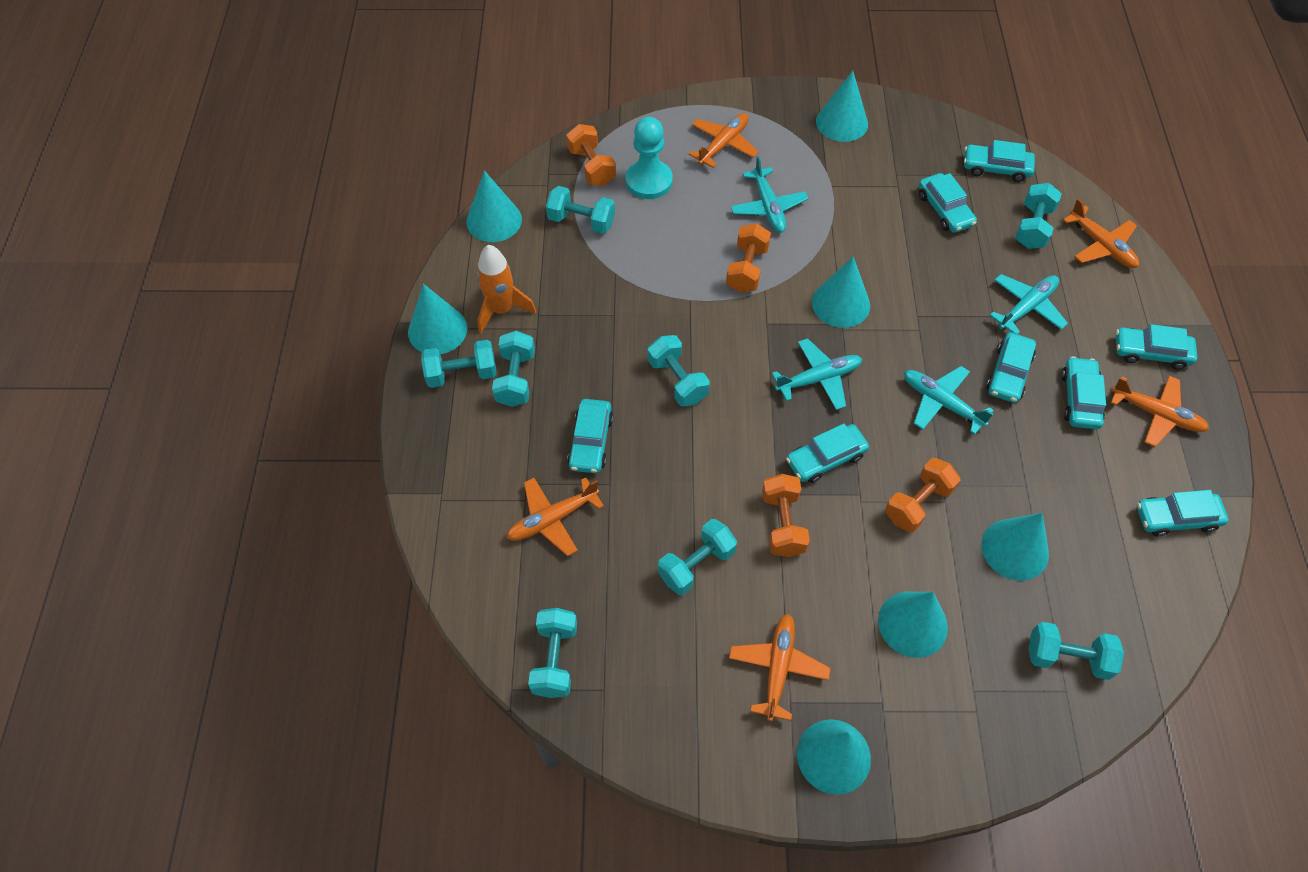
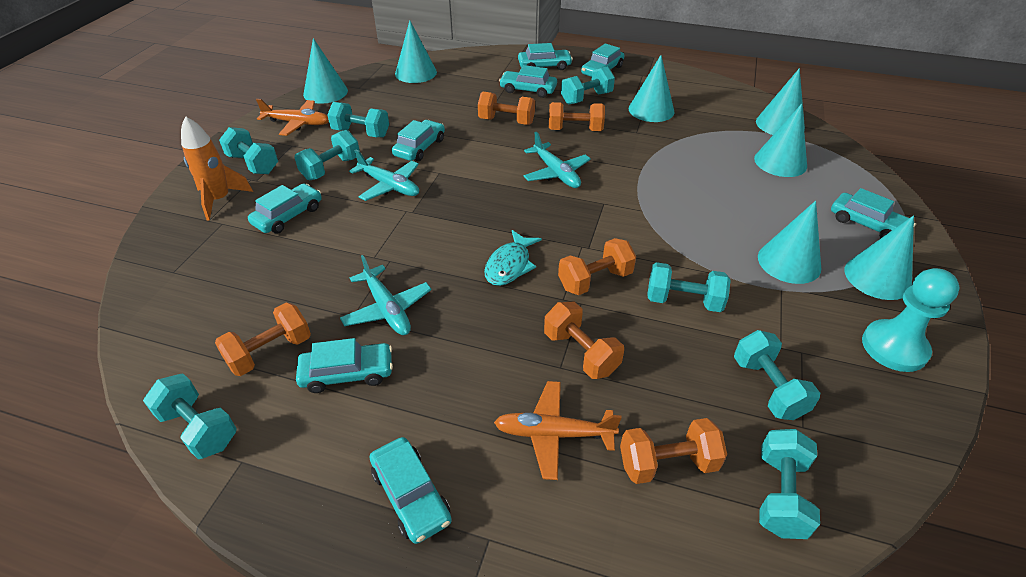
orange dumbbell: 4 -> 6
orange plane: 5 -> 2
turquoise fish: 0 -> 1
turquoise plane: 4 -> 3

